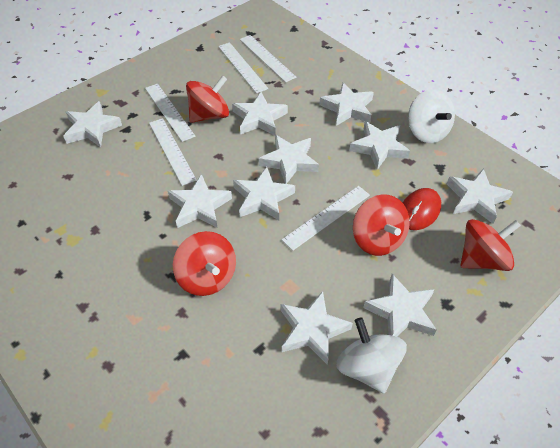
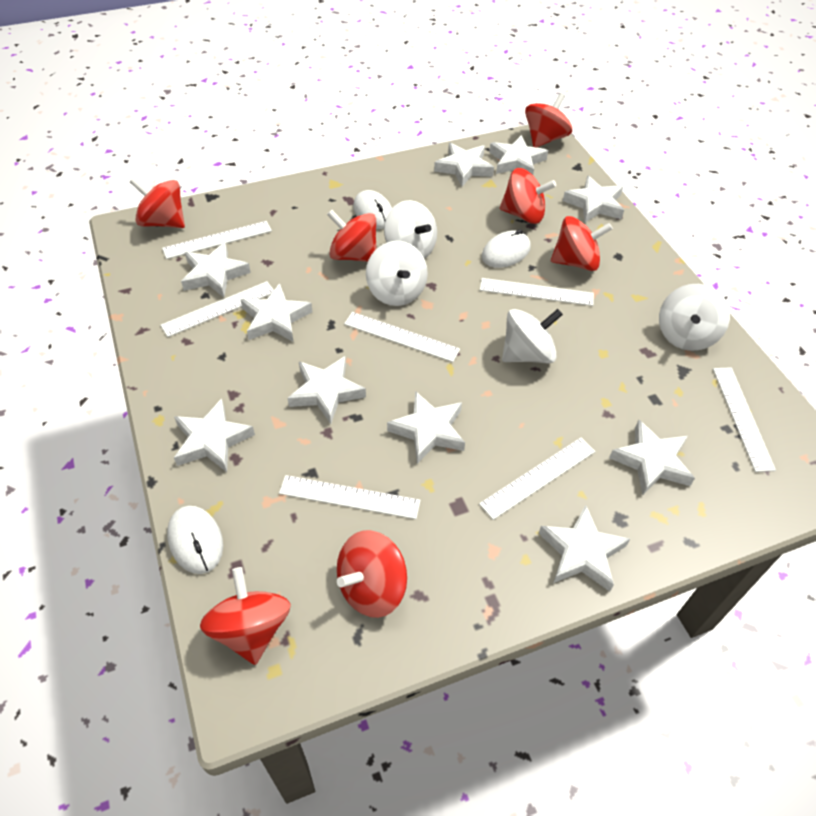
red mouse: 1 -> 0
red spinning top: 4 -> 7
white mouse: 0 -> 3
white ruler: 5 -> 7
white spinning top: 2 -> 4

